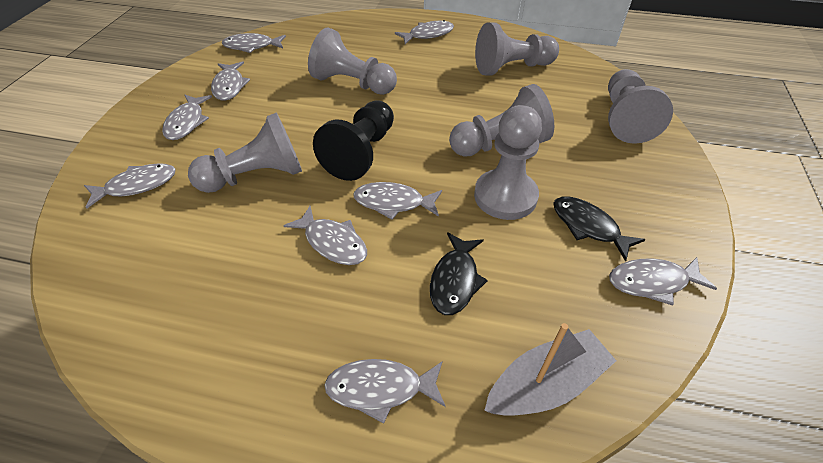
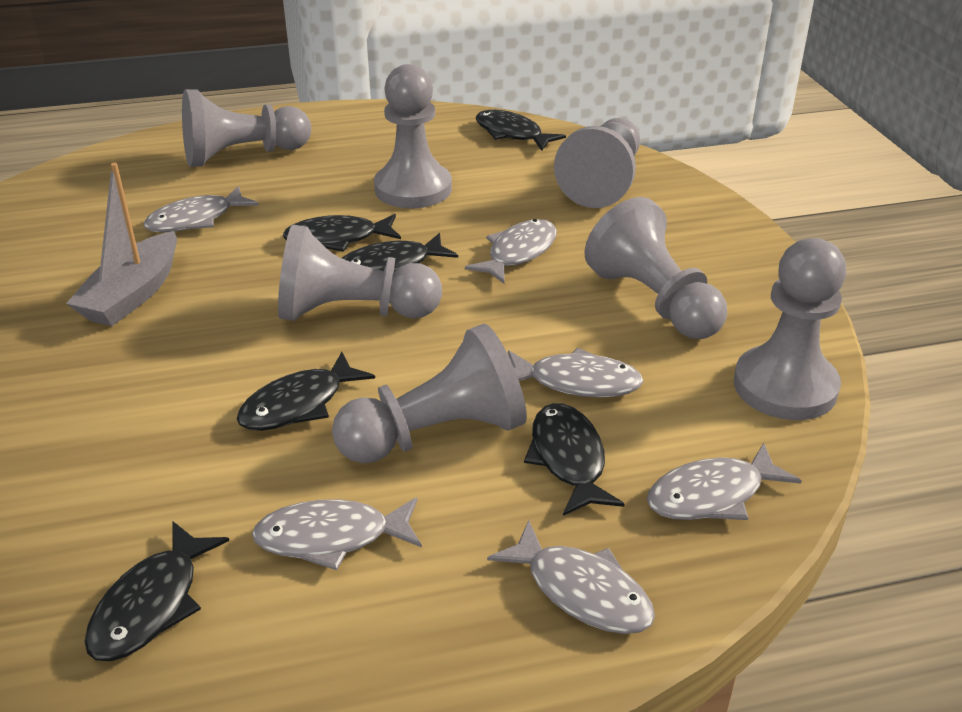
black fish: 2 -> 6
black pawn: 1 -> 0
grey fish: 9 -> 6
grey pawn: 6 -> 7

